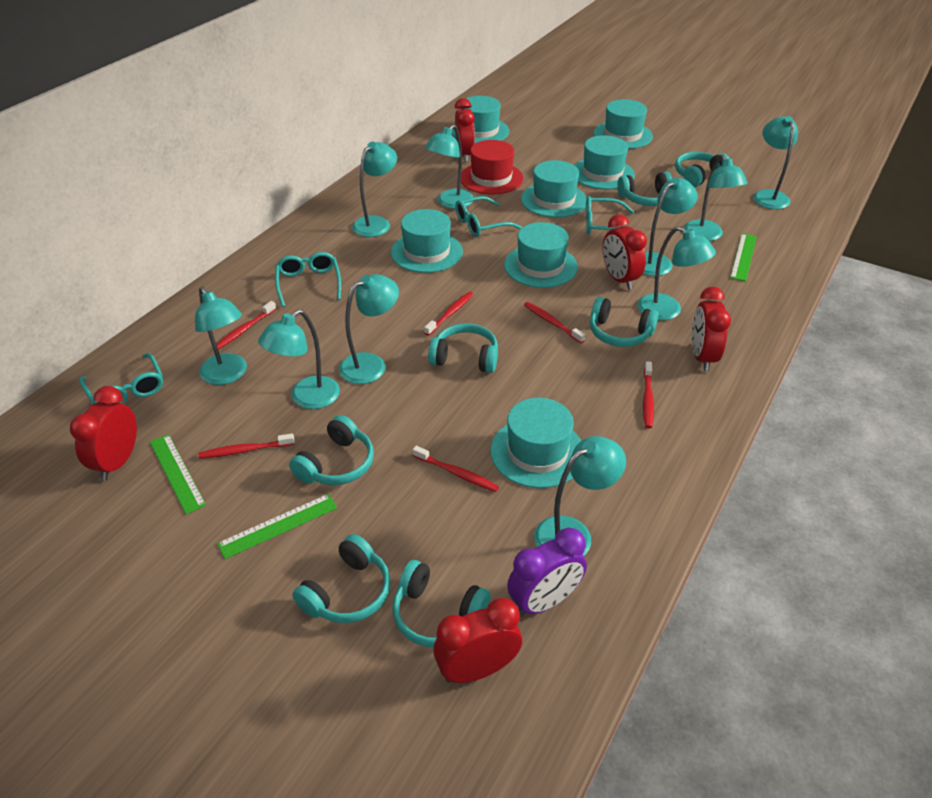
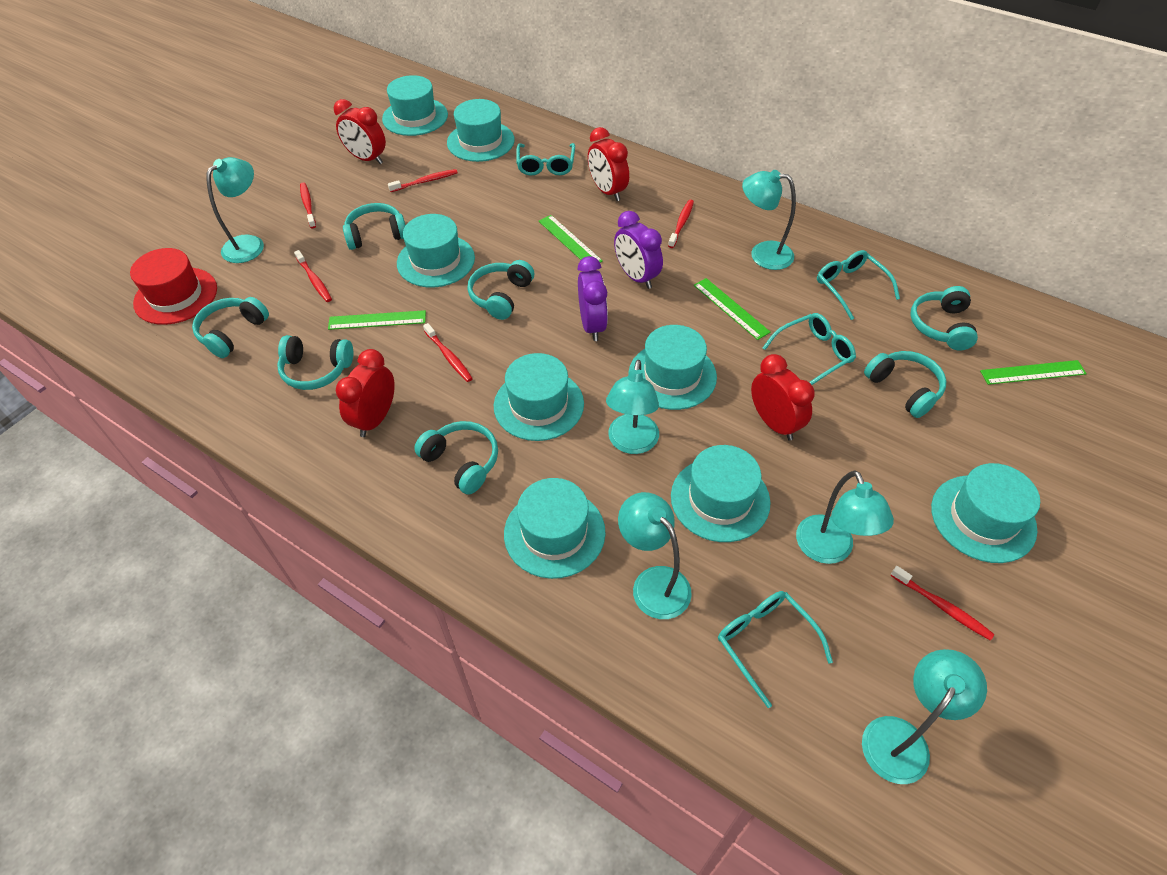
green ruler: 3 -> 4
purple clock: 1 -> 2
red clock: 5 -> 4
turquoise hat: 7 -> 8
turquoise lamp: 10 -> 6

